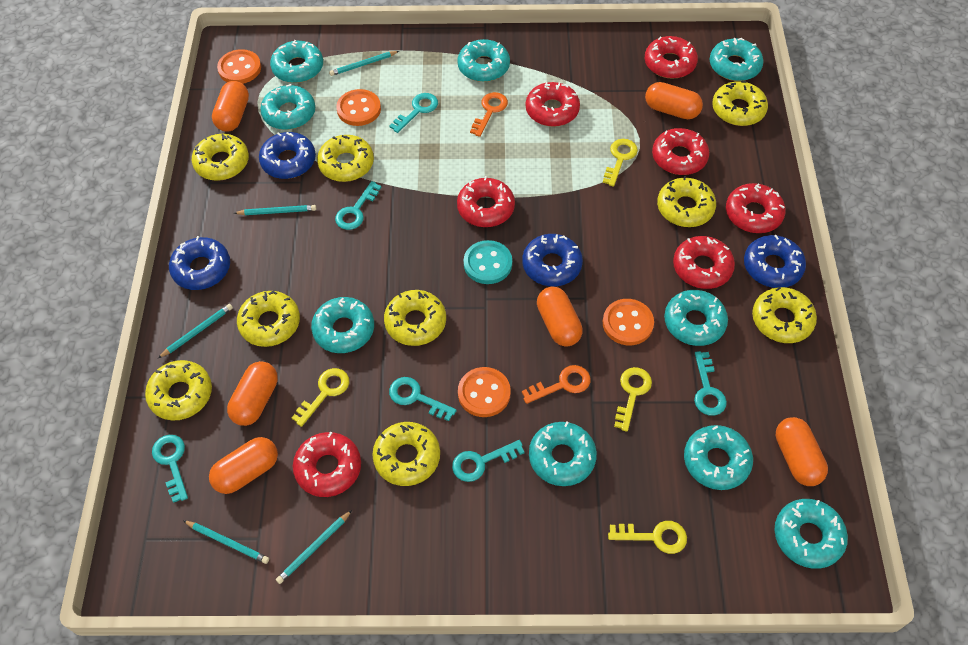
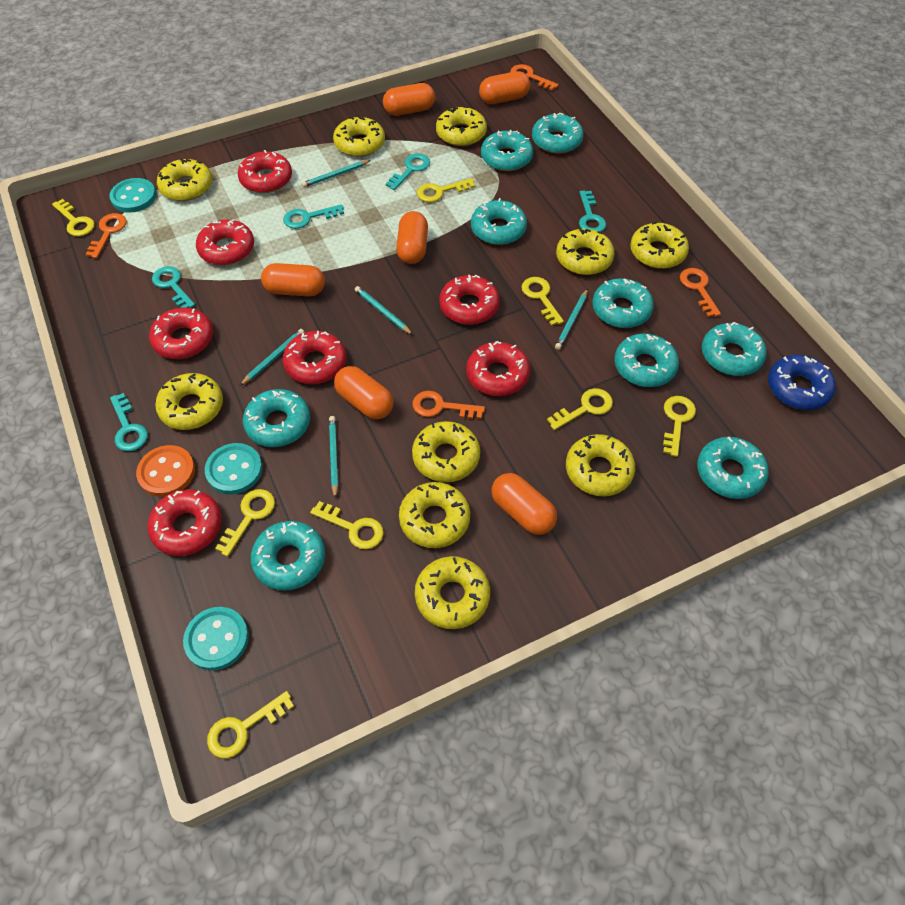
blue donut: 4 -> 1
orange button: 4 -> 1
orange key: 2 -> 4
turquoise button: 1 -> 3
turquoise key: 6 -> 5
yellow donut: 9 -> 10
yellow key: 4 -> 8

